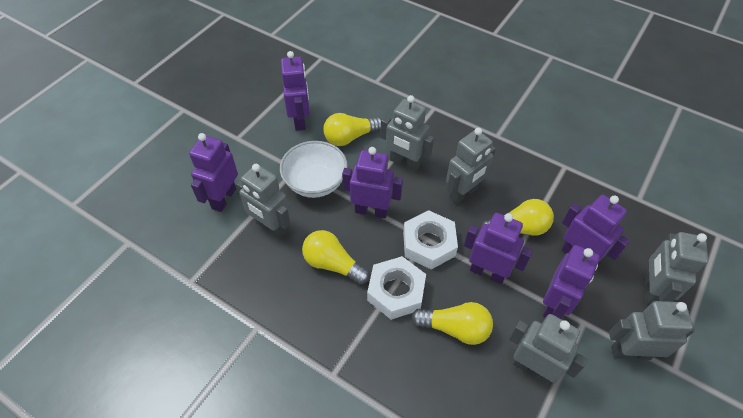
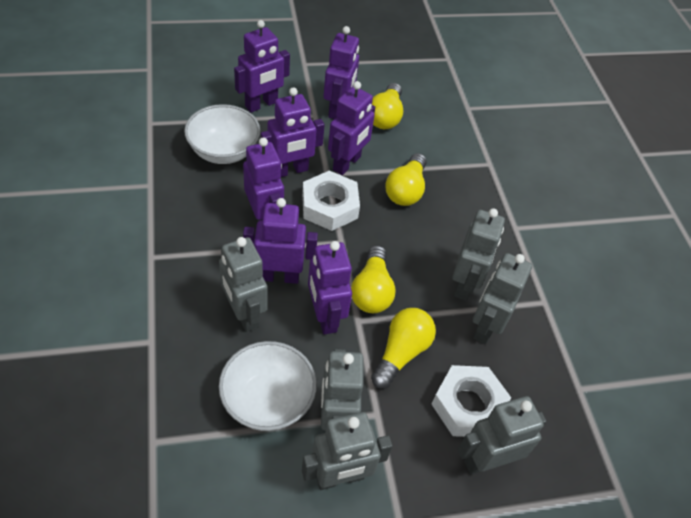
purple robot: 6 -> 7
white bowl: 1 -> 2

